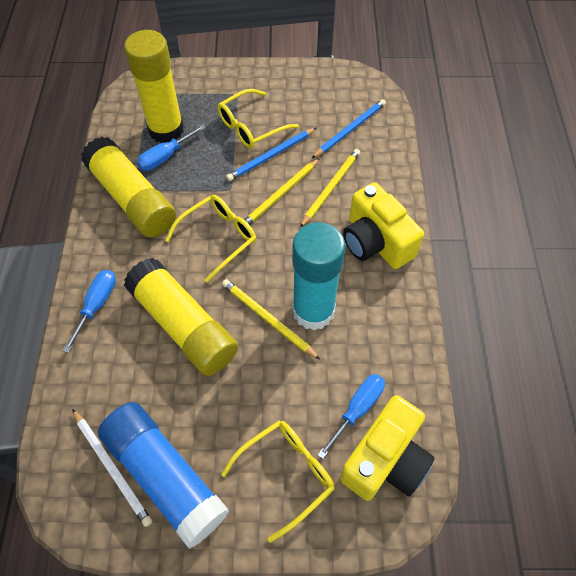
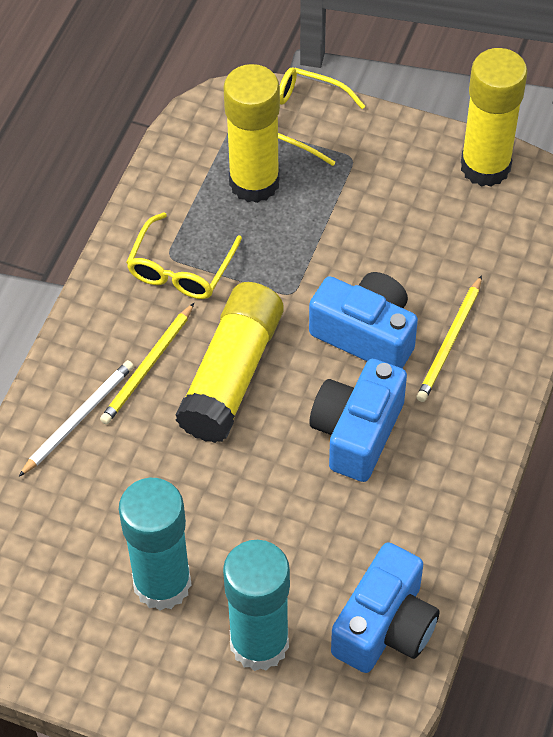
blue camera: 0 -> 3
blue glue stick: 1 -> 0
blue pencil: 2 -> 0
blue screwdriver: 3 -> 0
turquoise glue stick: 1 -> 2
yellow camera: 2 -> 0
yellow glasses: 3 -> 2
yellow pencil: 3 -> 2

